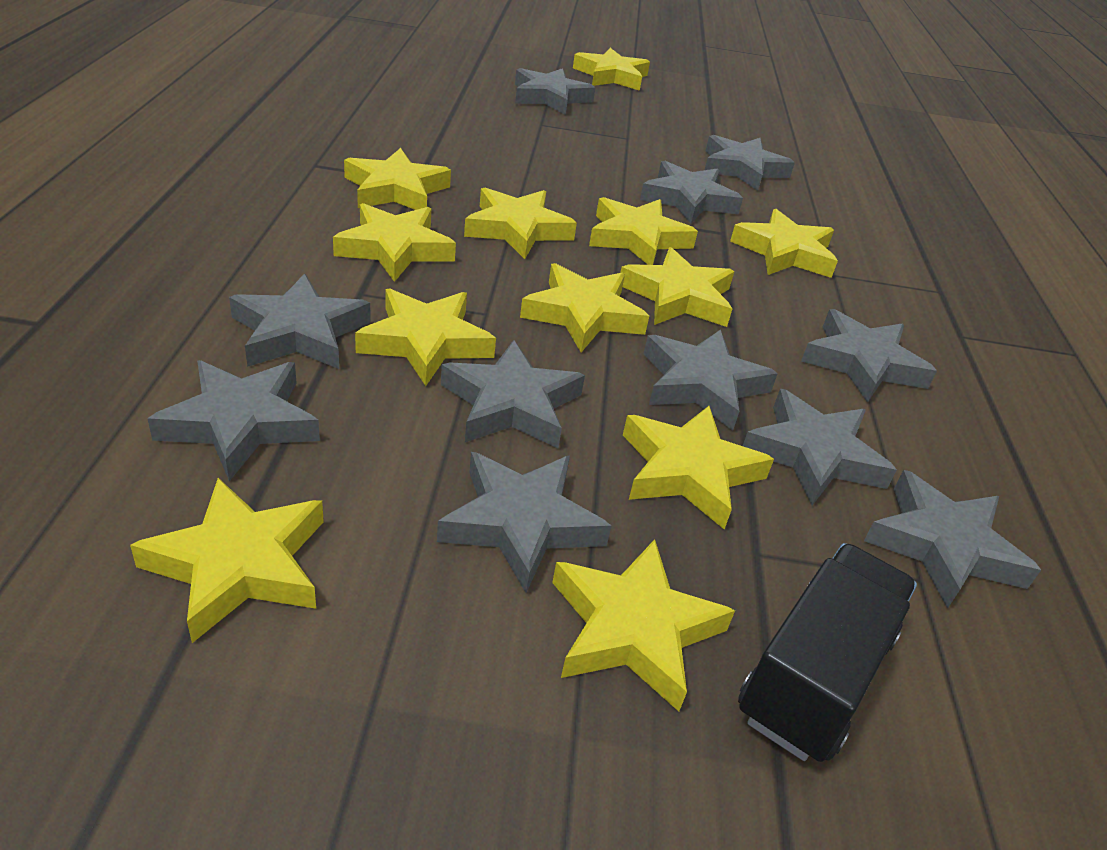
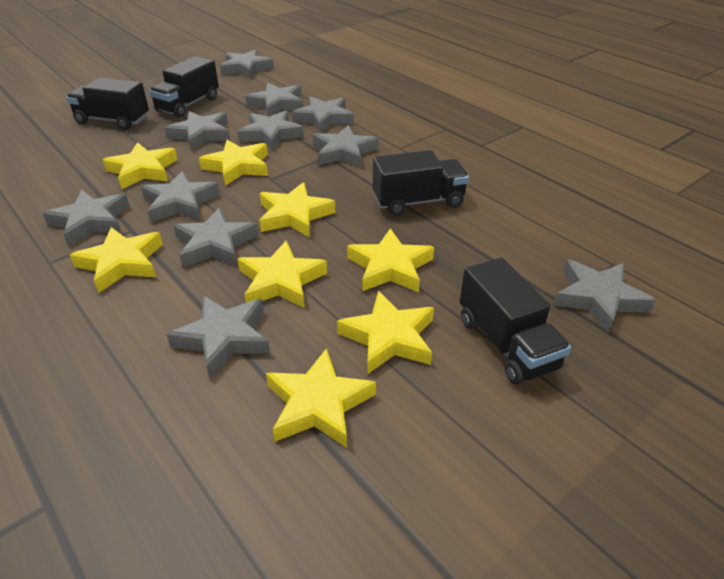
black truck: 1 -> 4
yellow star: 12 -> 8

